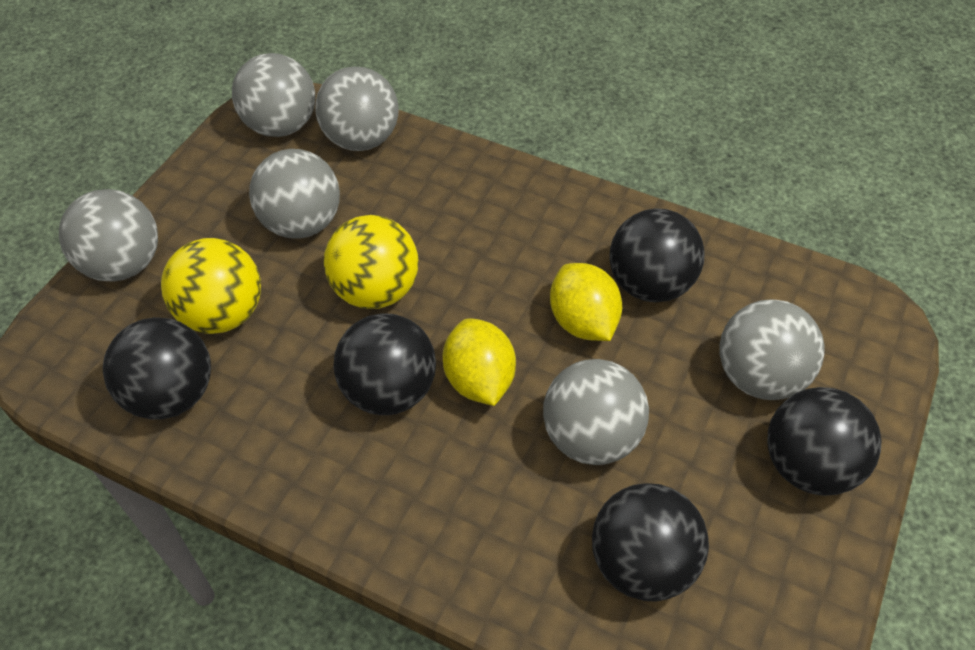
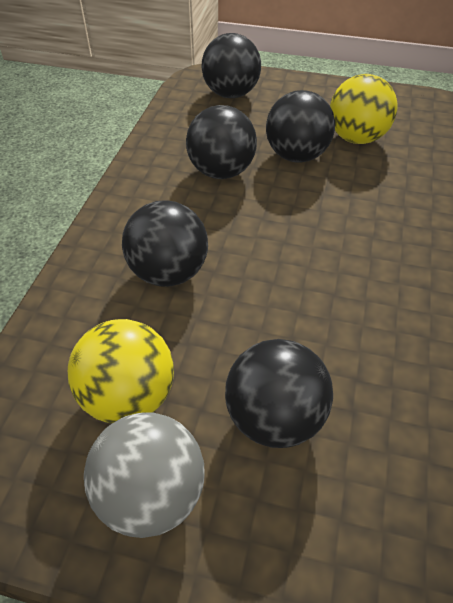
grey ball: 6 -> 1
yellow lemon: 2 -> 0

